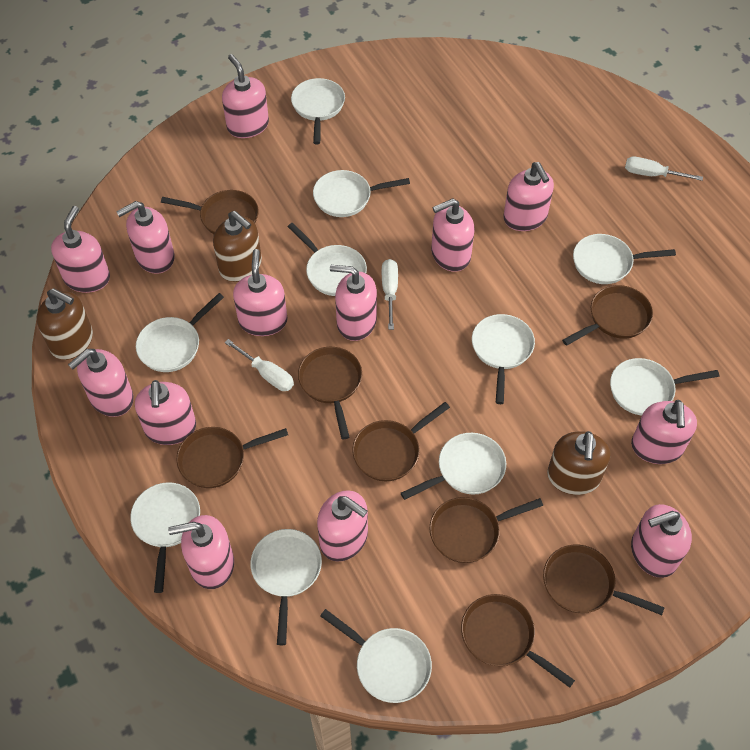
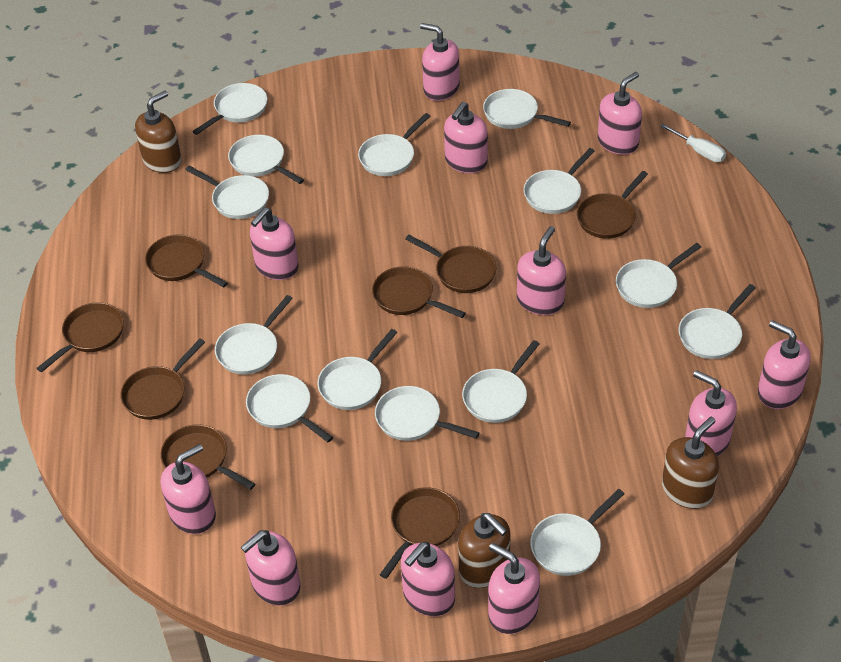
pink soap dispenser: 13 -> 11
white pan: 11 -> 14
white screwdriver: 3 -> 1

